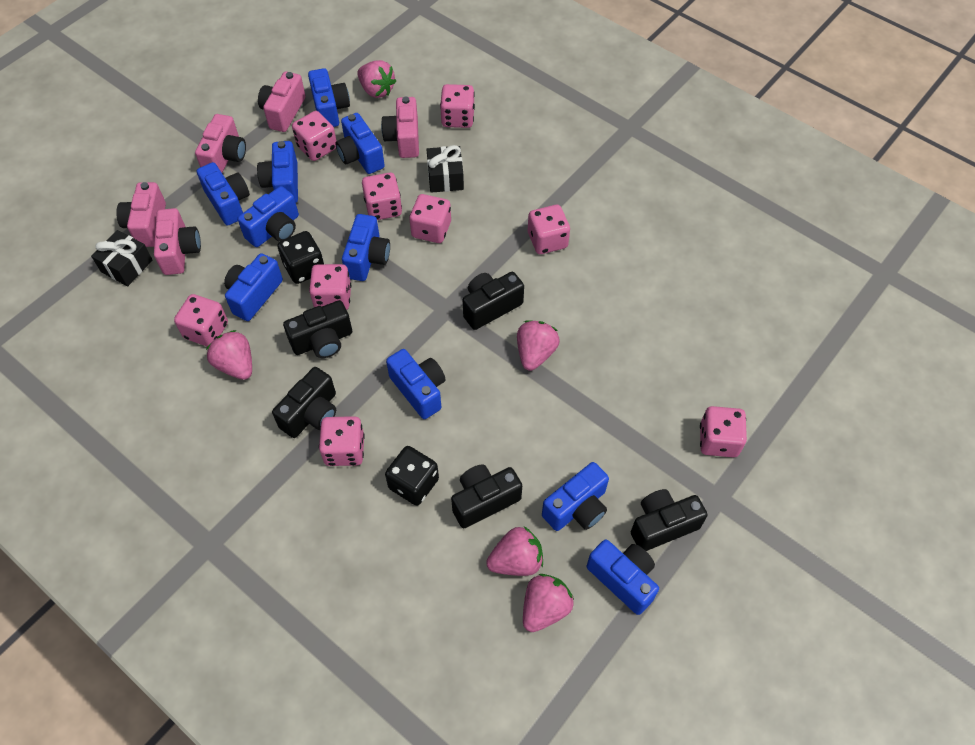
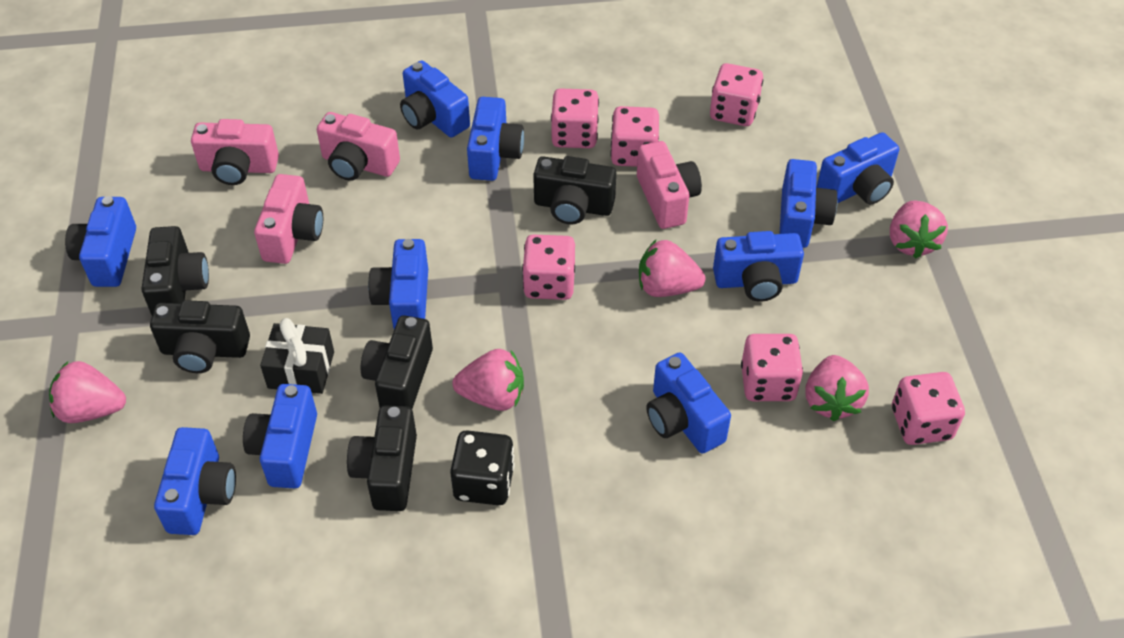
black dice: 2 -> 1
black gift: 2 -> 1
pink camera: 5 -> 4
pink dice: 9 -> 6

